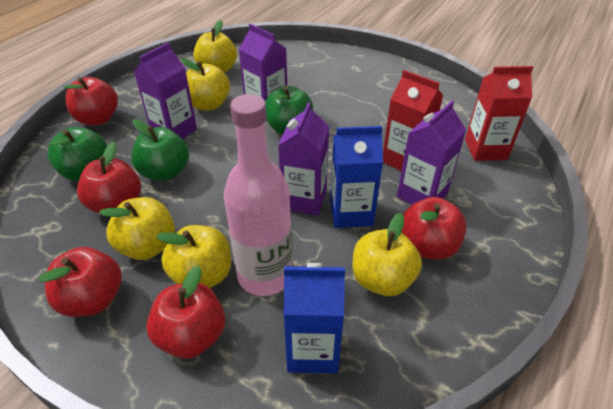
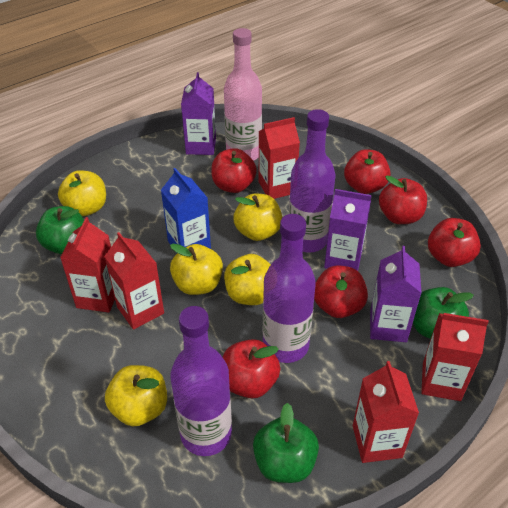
blue carton: 2 -> 1
purple bottle: 0 -> 3
purple carton: 4 -> 3
red apple: 5 -> 6
red carton: 2 -> 5

